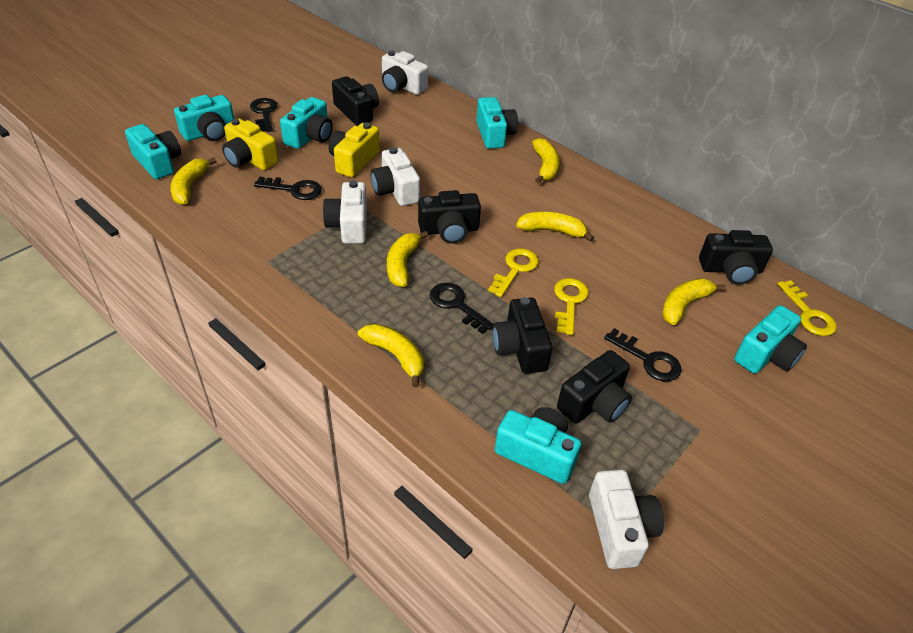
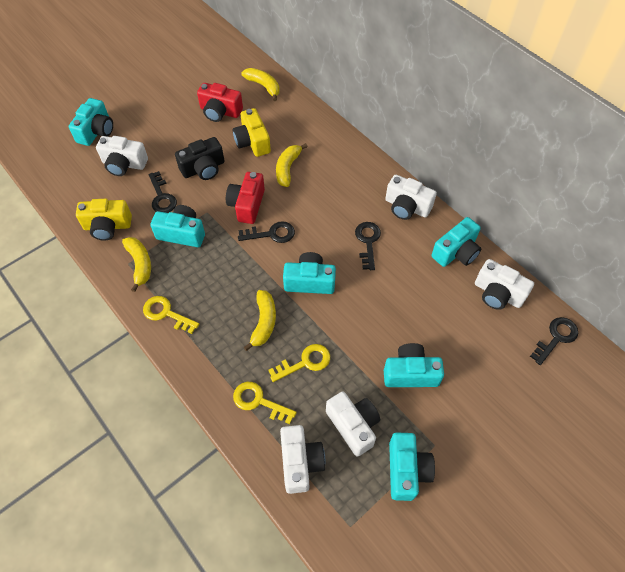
black camera: 5 -> 1
red camera: 0 -> 2
white camera: 4 -> 5
yellow banana: 6 -> 4

